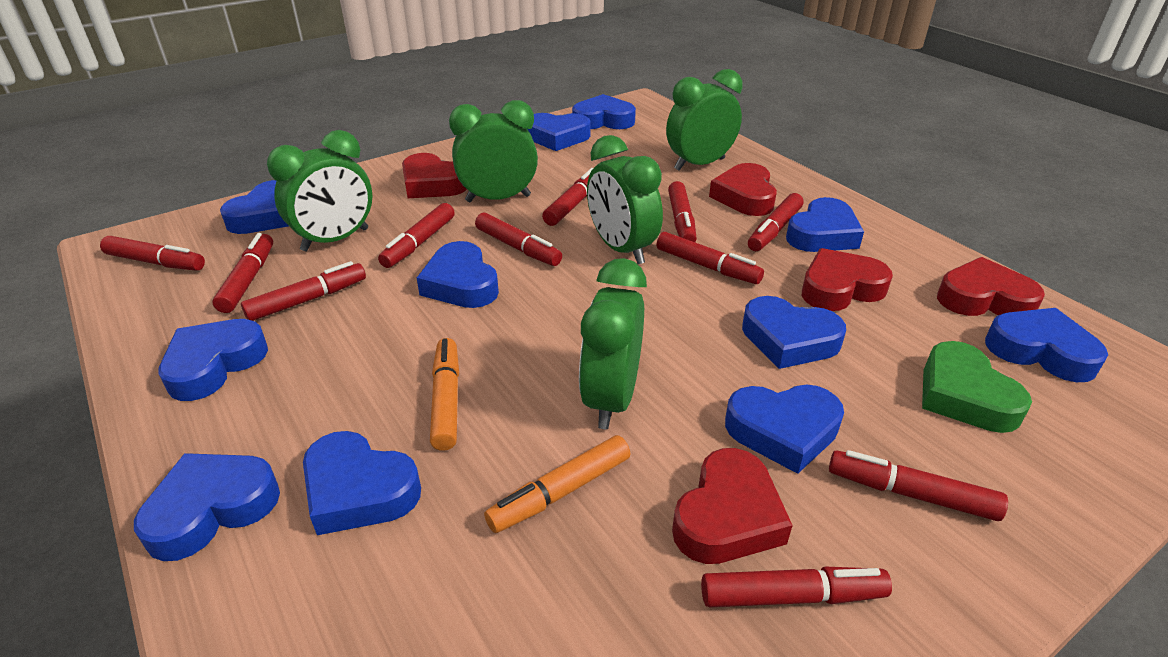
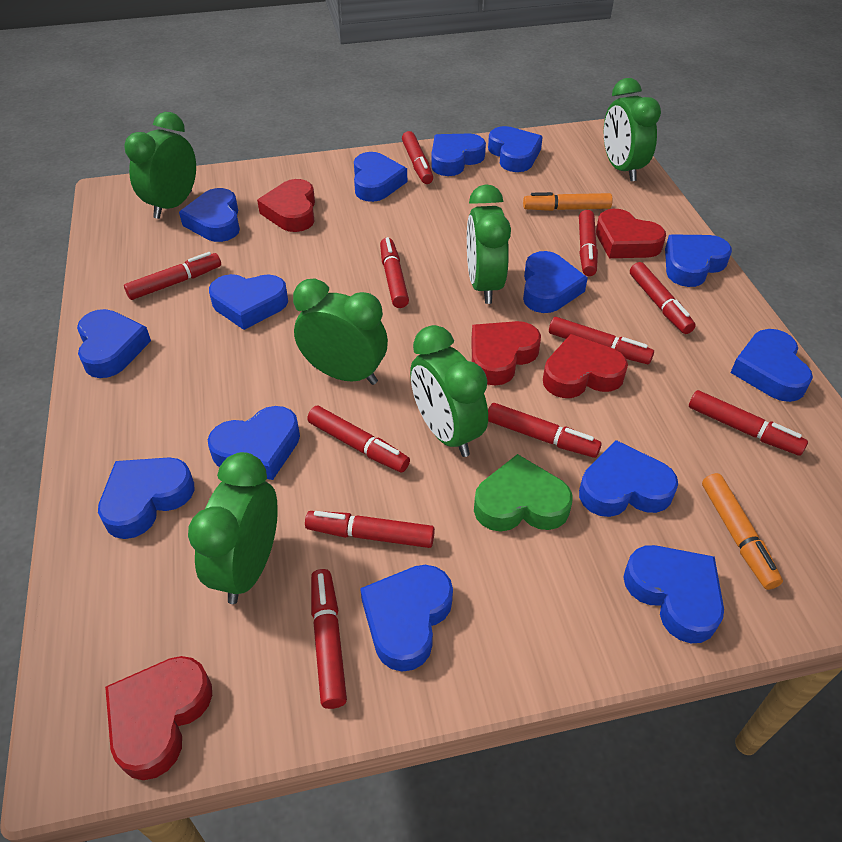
blue heart: 11 -> 14
green clock: 5 -> 6

